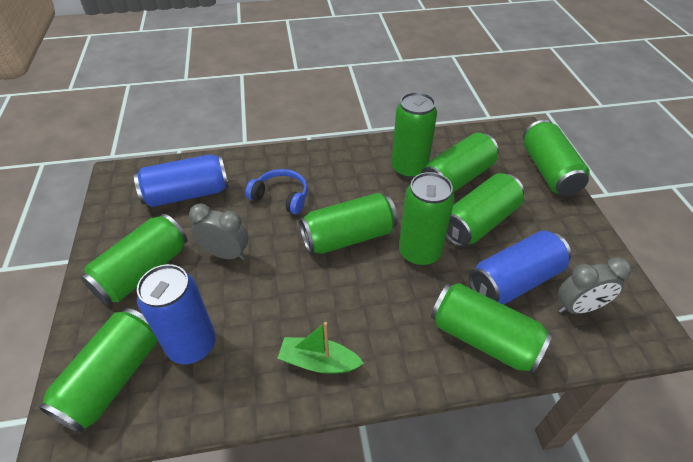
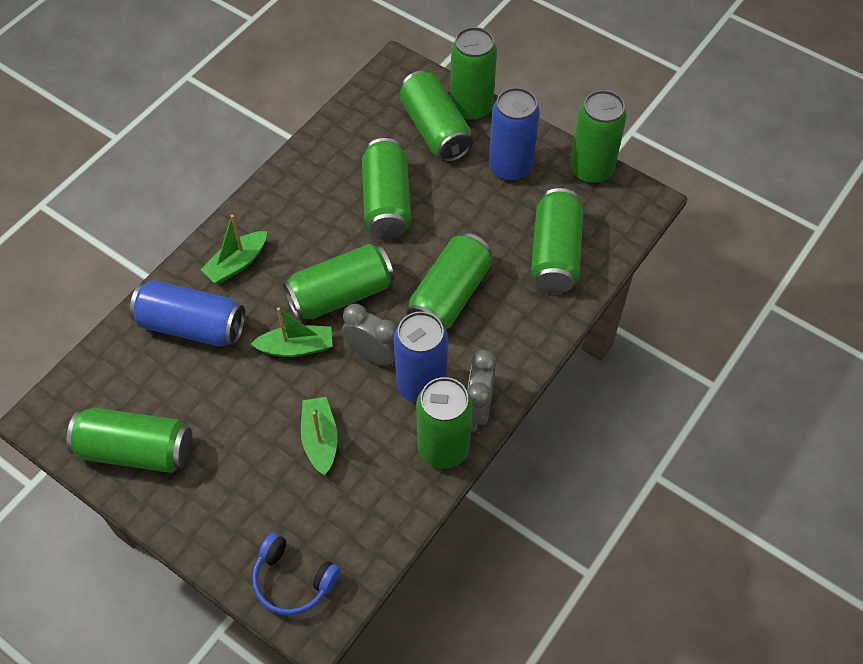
green boat: 1 -> 3

